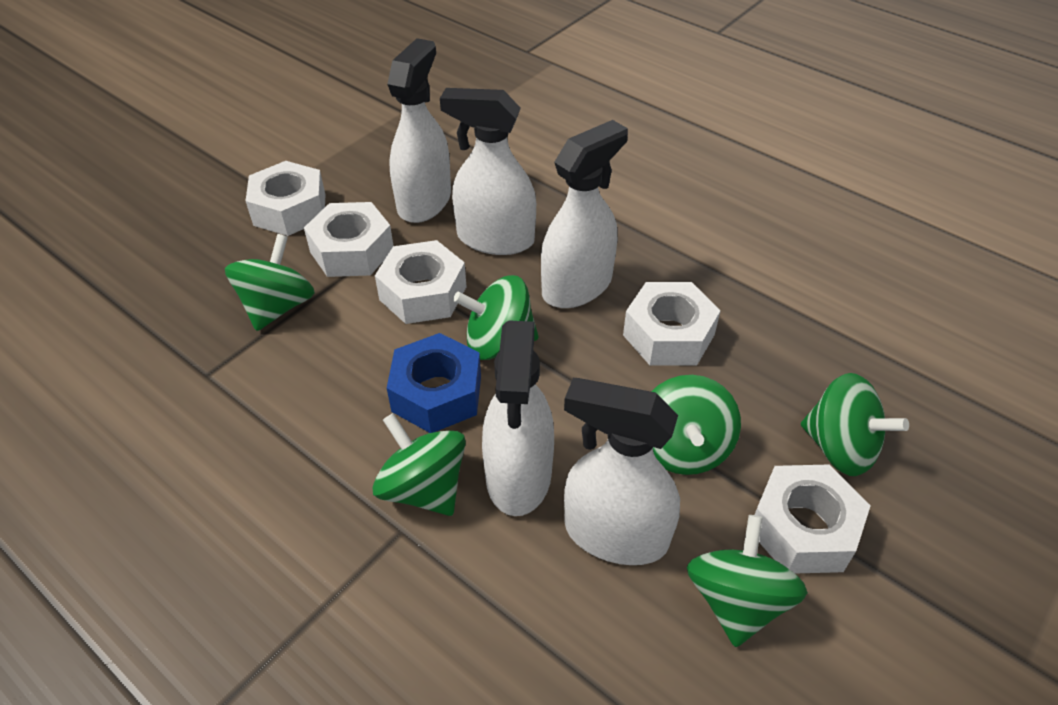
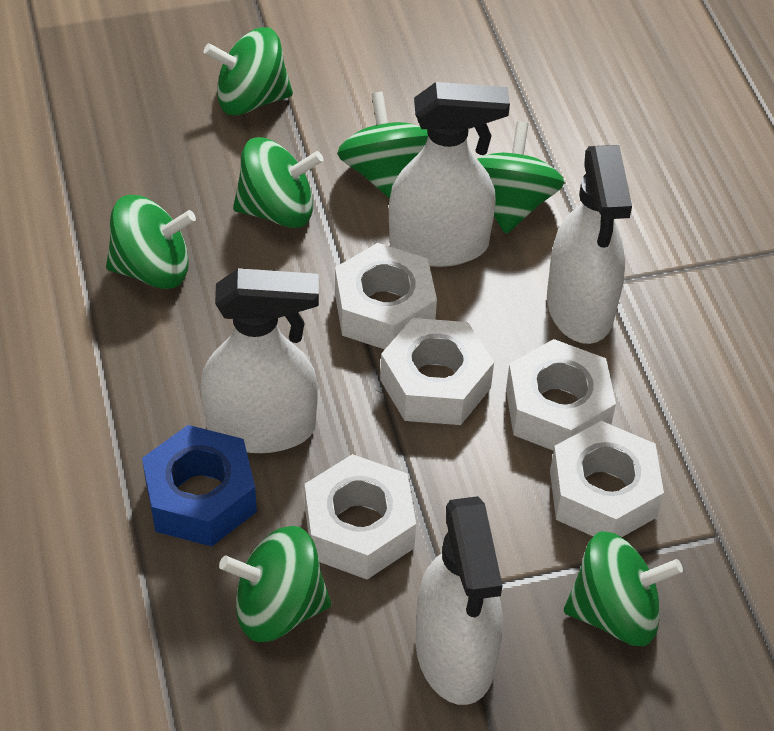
green spinning top: 6 -> 7
white spray bottle: 5 -> 4

